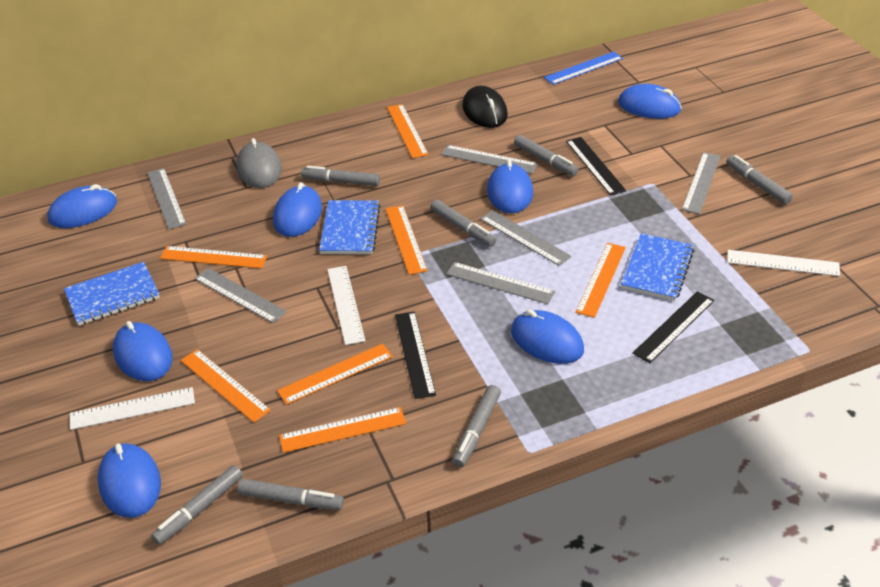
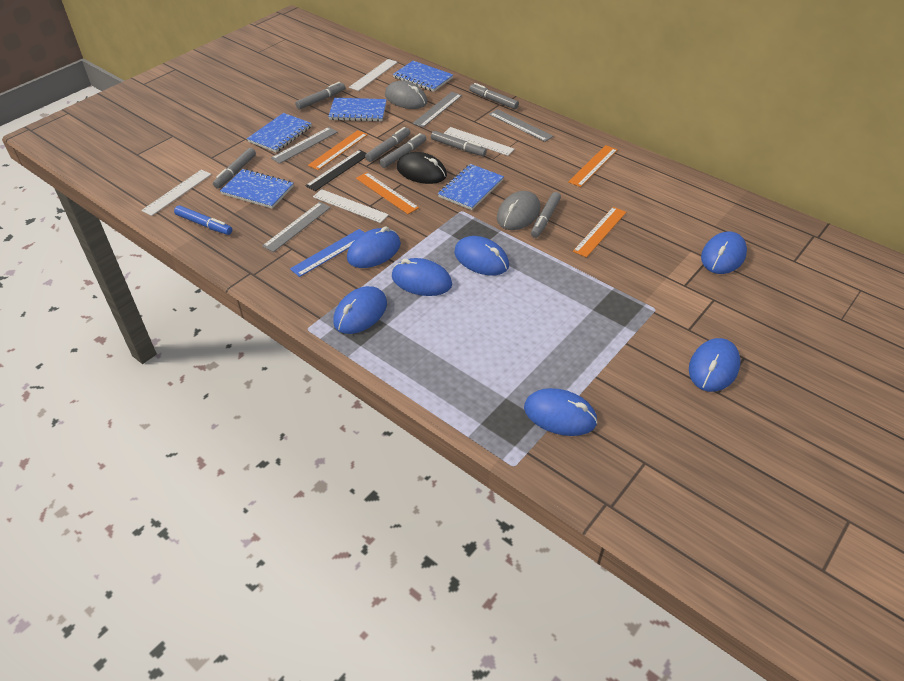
black ruler: 3 -> 1
blue marker: 0 -> 1
blue notebook: 3 -> 5
grey mouse: 1 -> 2
grey ruler: 6 -> 4
orange ruler: 7 -> 4
white ruler: 3 -> 4

